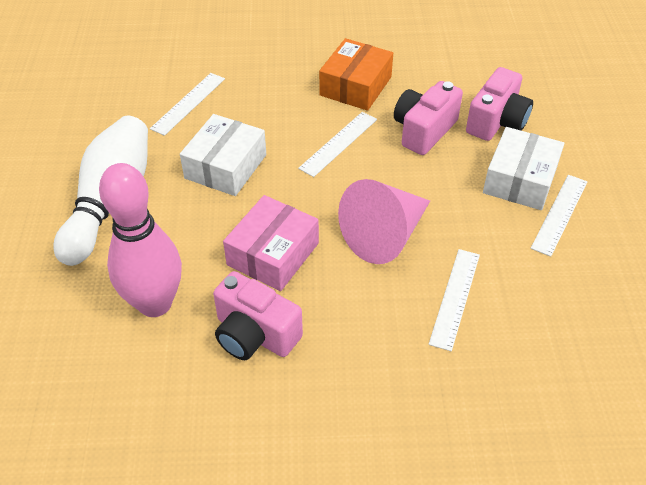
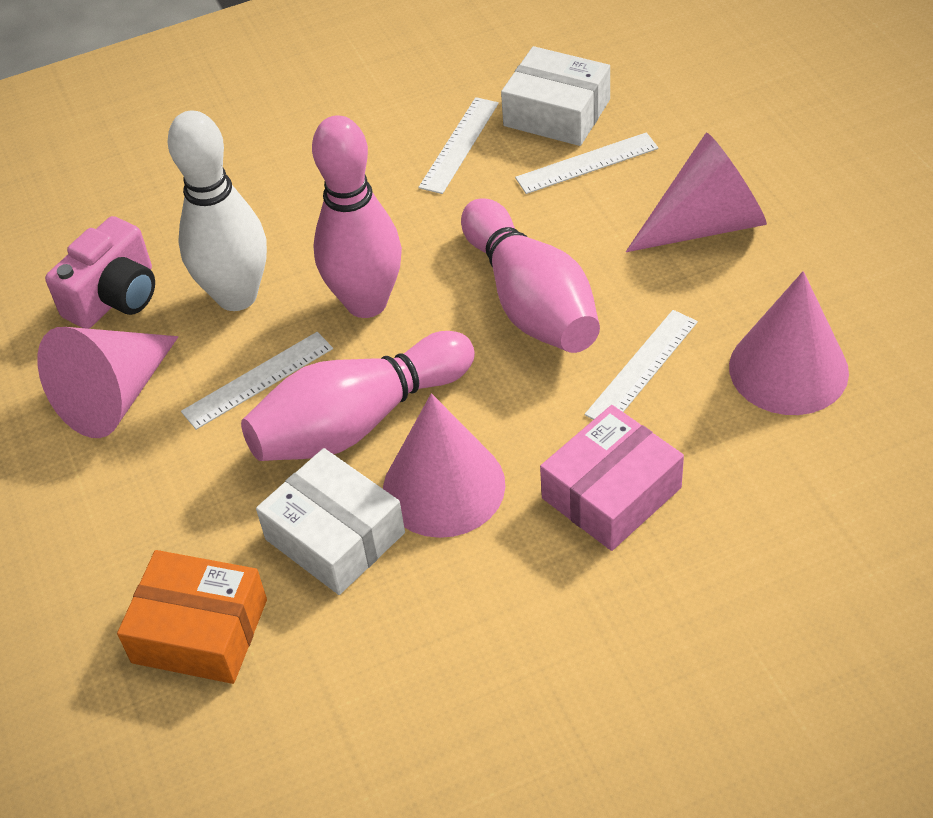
pink bowling pin: 1 -> 3
pink camera: 3 -> 1
pink cone: 1 -> 4

